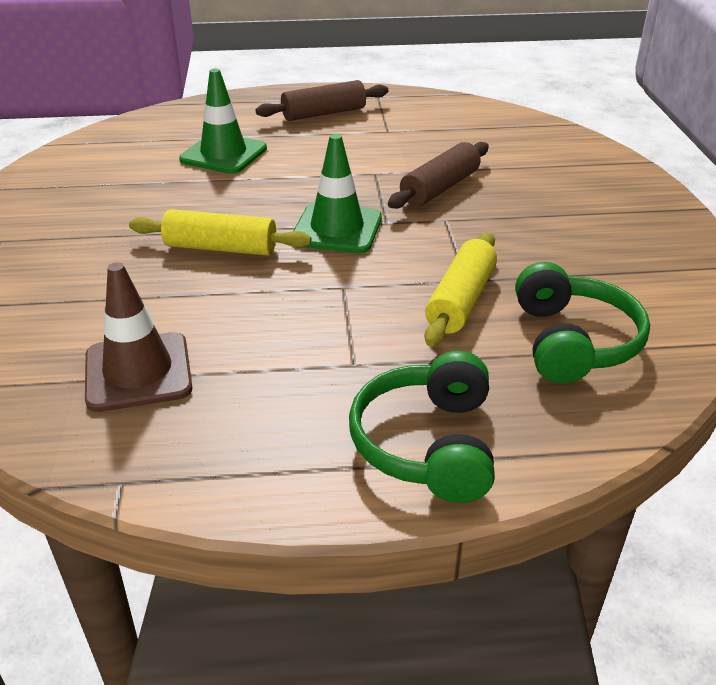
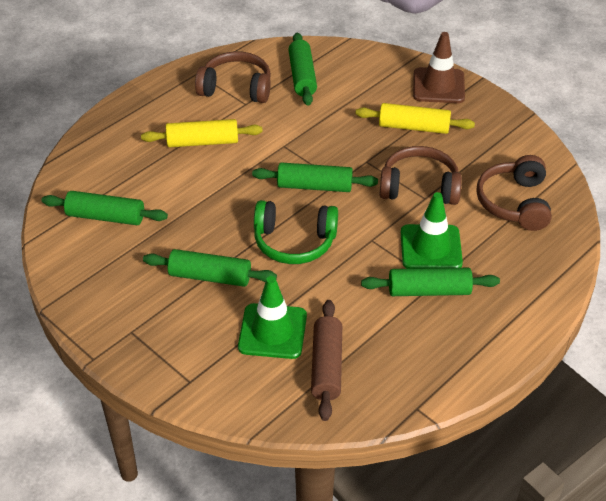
brown headphones: 0 -> 3
brown rolling pin: 2 -> 1
green headphones: 2 -> 1
green rolling pin: 0 -> 5

